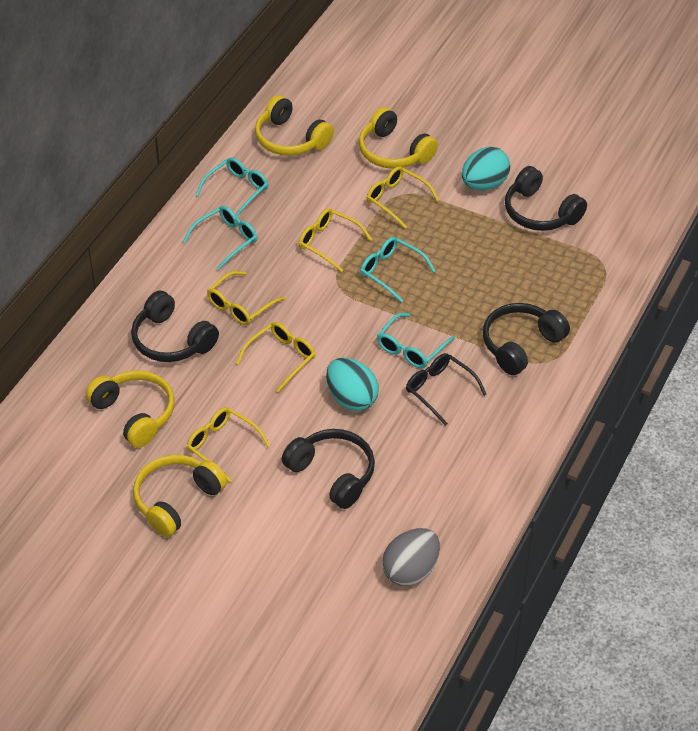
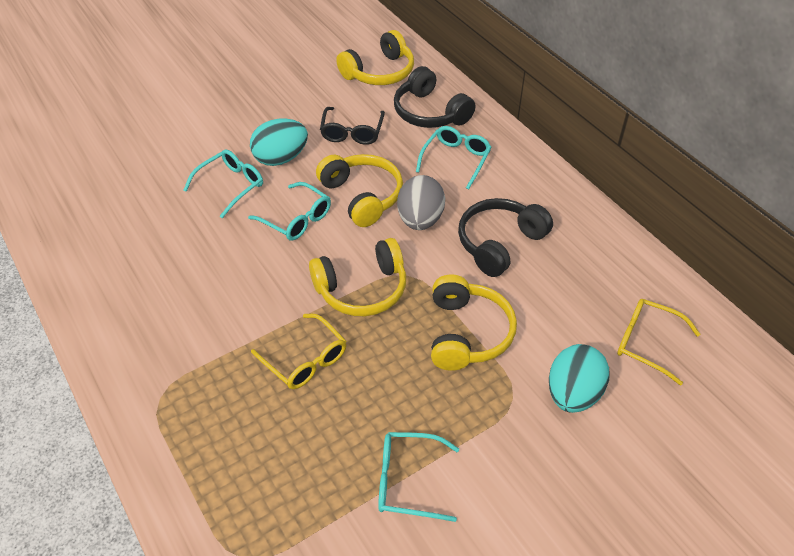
black headphones: 4 -> 2
yellow glasses: 5 -> 2

